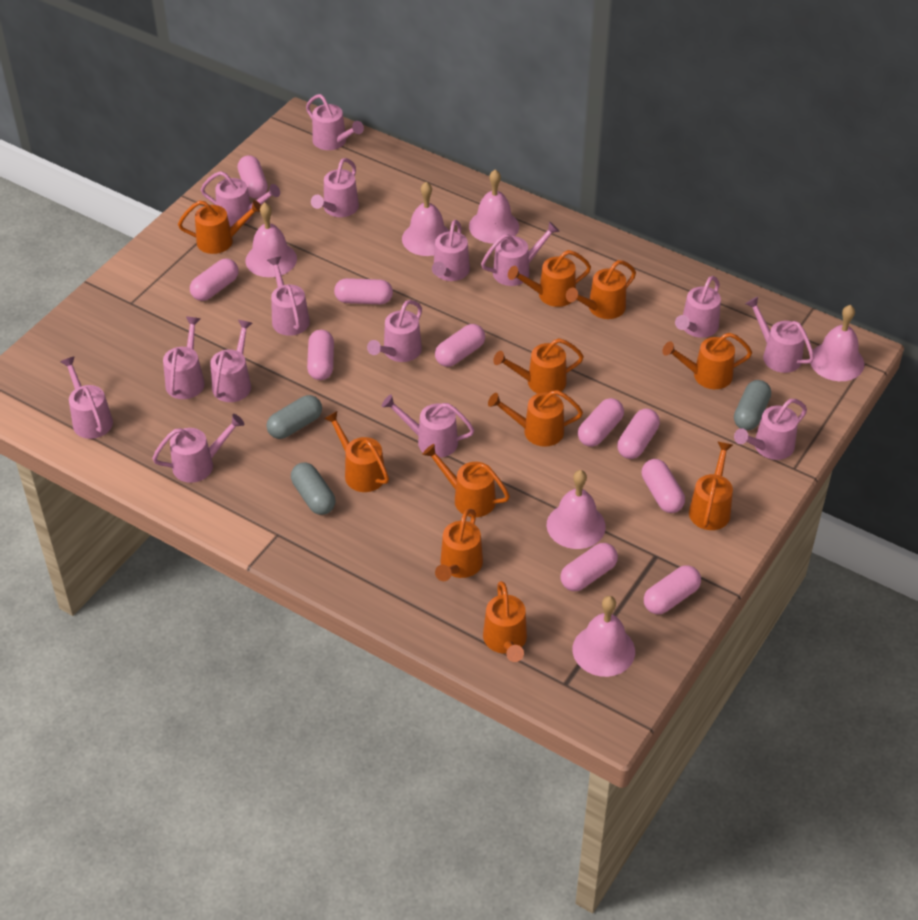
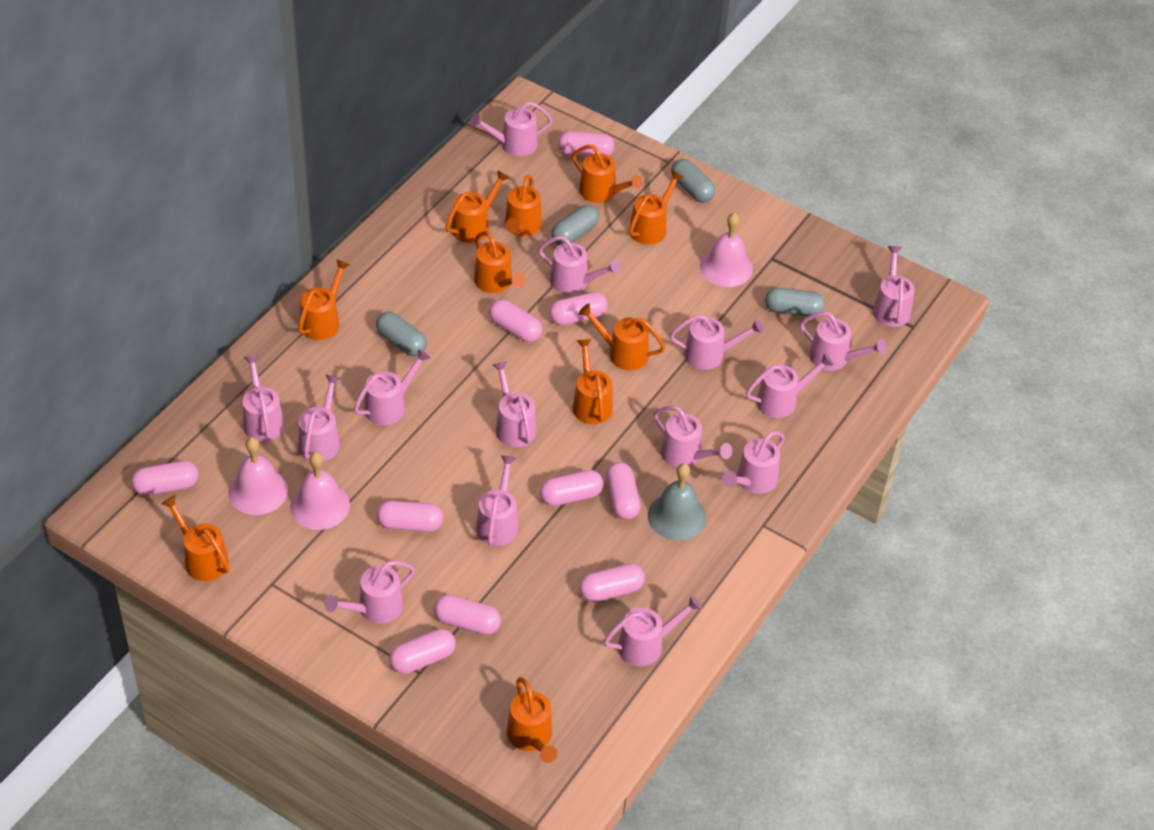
grey bell: 0 -> 1
grey capsule: 3 -> 4
orange watering can: 11 -> 10
pink bell: 6 -> 3

